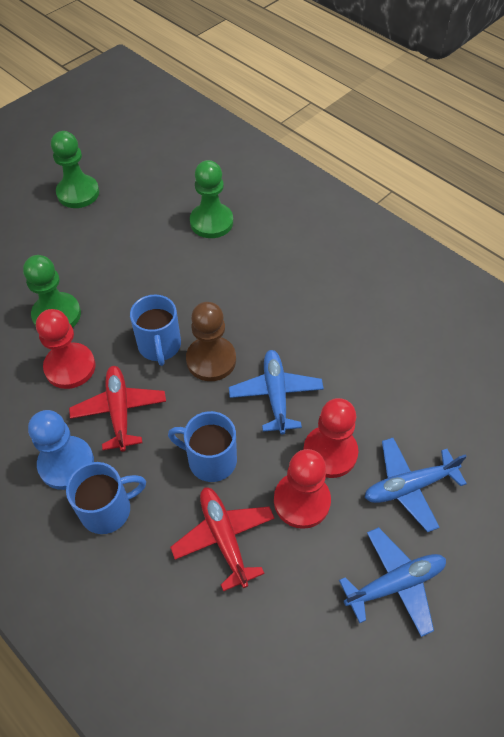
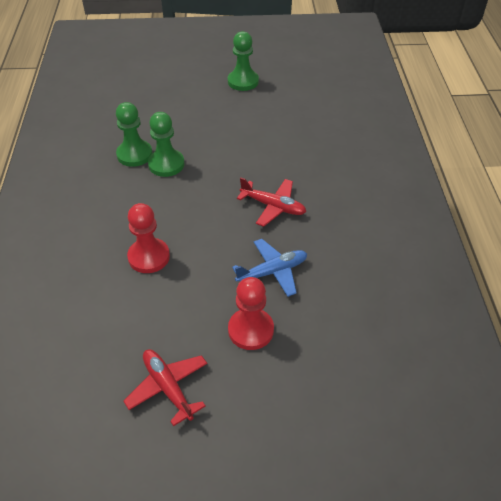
blue mug: 3 -> 0
blue pawn: 1 -> 0
blue plane: 3 -> 1
brown pawn: 1 -> 0
red pawn: 3 -> 2

